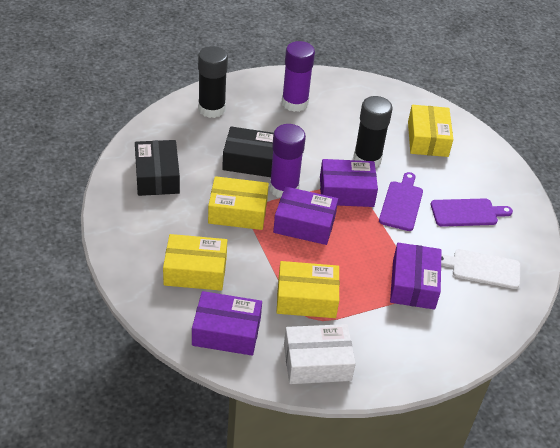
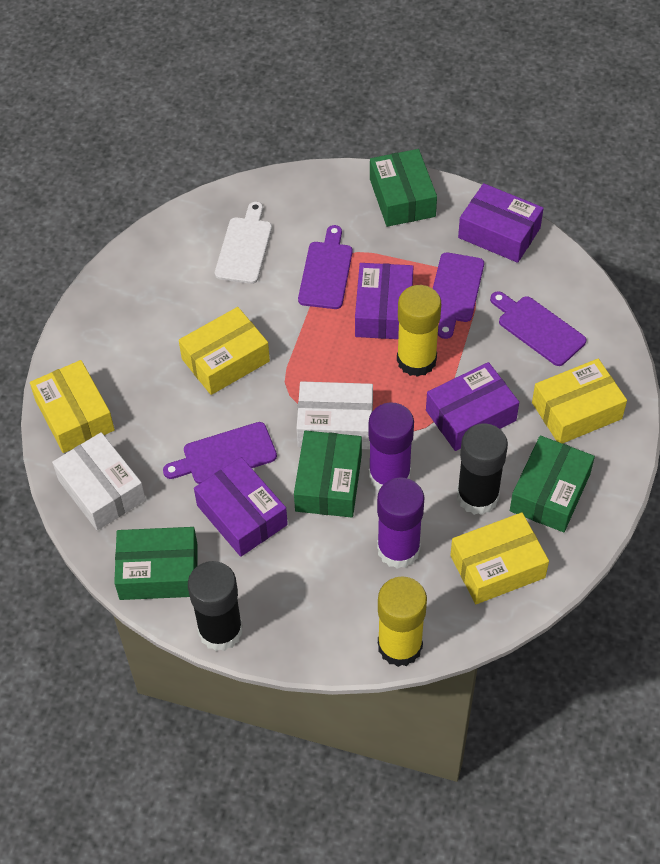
black box: 2 -> 0
green box: 0 -> 4
purple cutting board: 2 -> 4
white box: 1 -> 2
yellow glue stick: 0 -> 2

